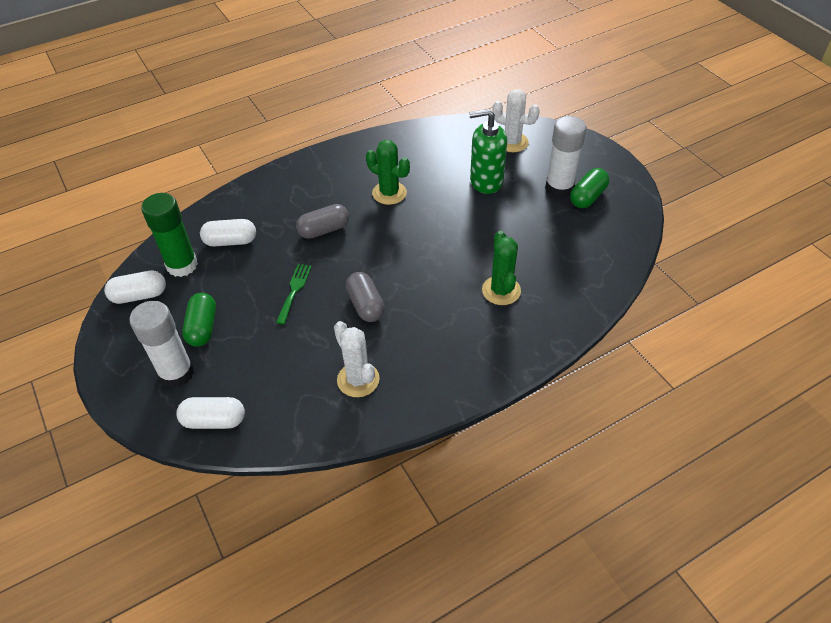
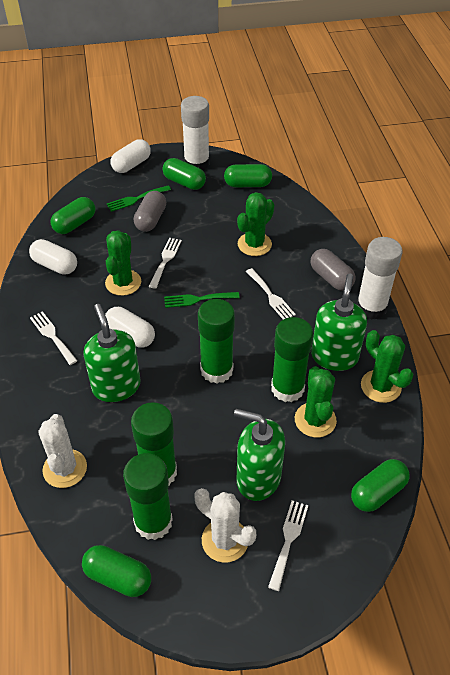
green cactus: 2 -> 4
green capsule: 2 -> 5
green fork: 1 -> 2
green glue stick: 1 -> 4
green soap dispenser: 1 -> 3
white fork: 0 -> 4

